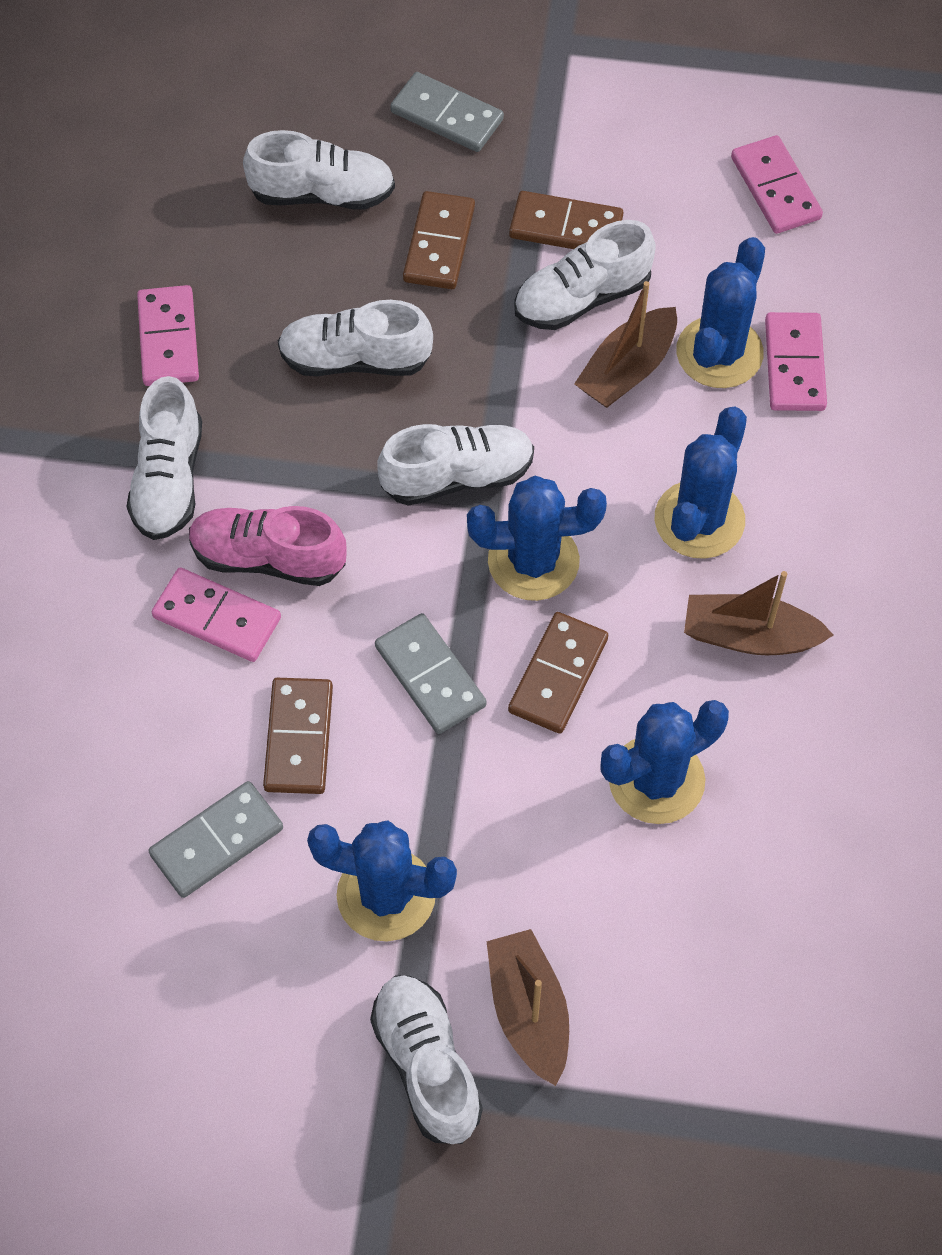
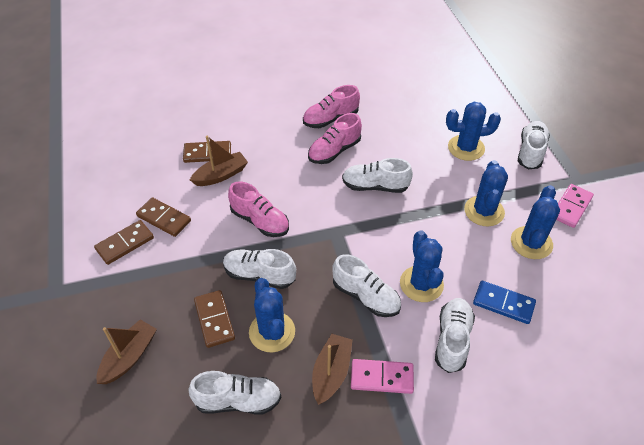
blue domino: 0 -> 1
grey domino: 3 -> 0
pink domino: 4 -> 2
pink shoe: 1 -> 3

